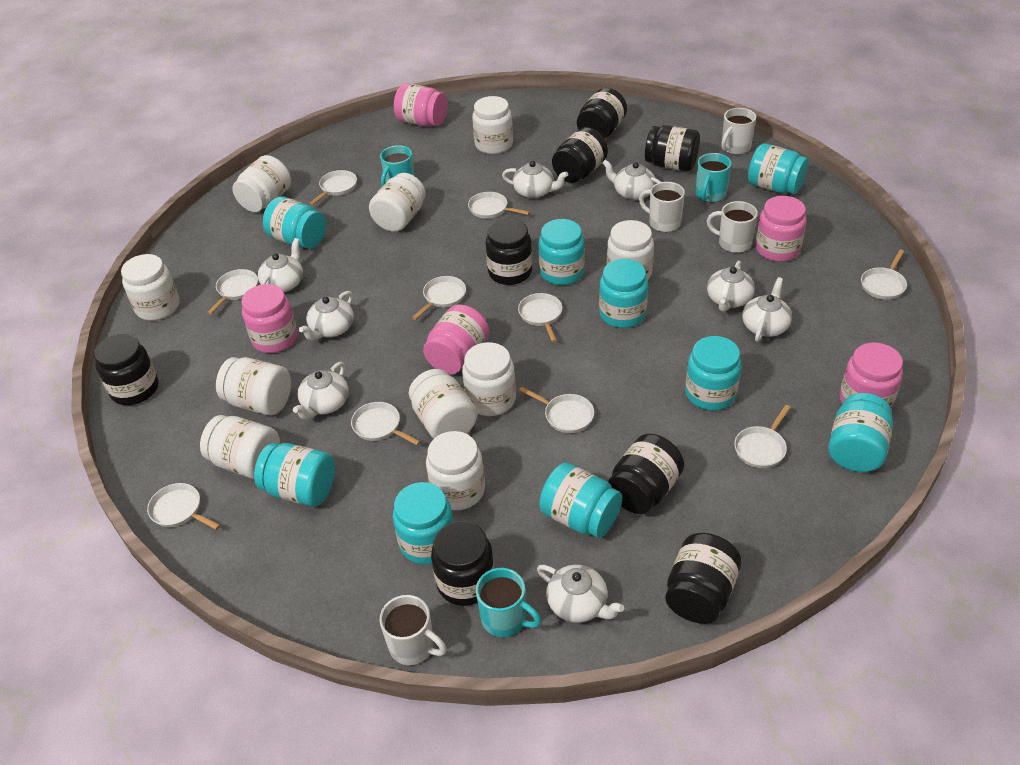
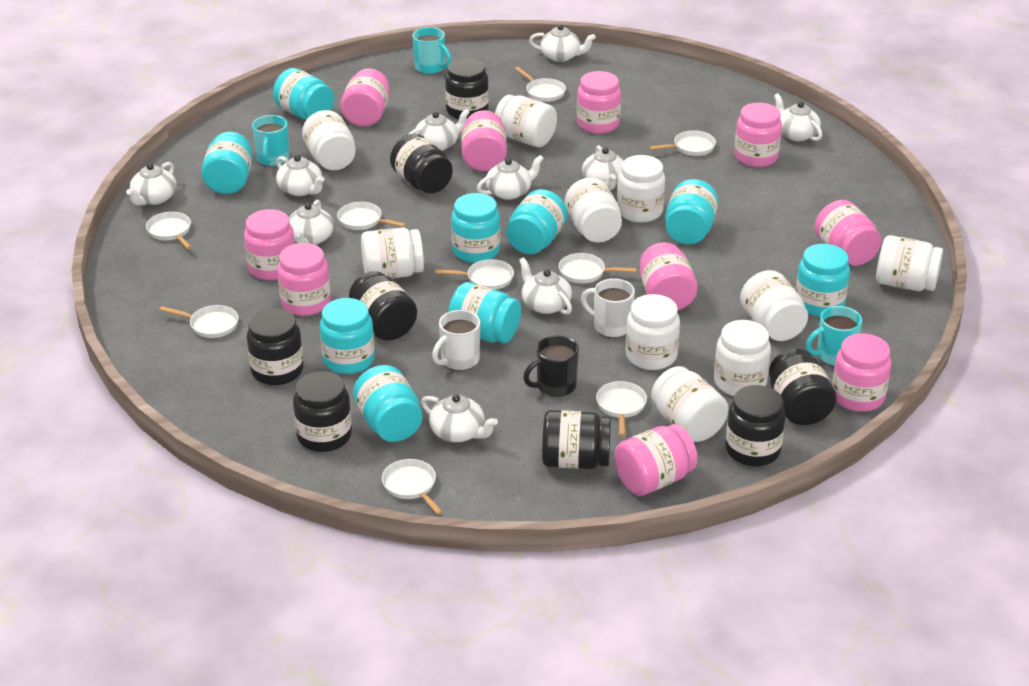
black mug: 0 -> 1
pink jar: 5 -> 10
white mug: 4 -> 2
white pan: 10 -> 9
white teapot: 8 -> 10

